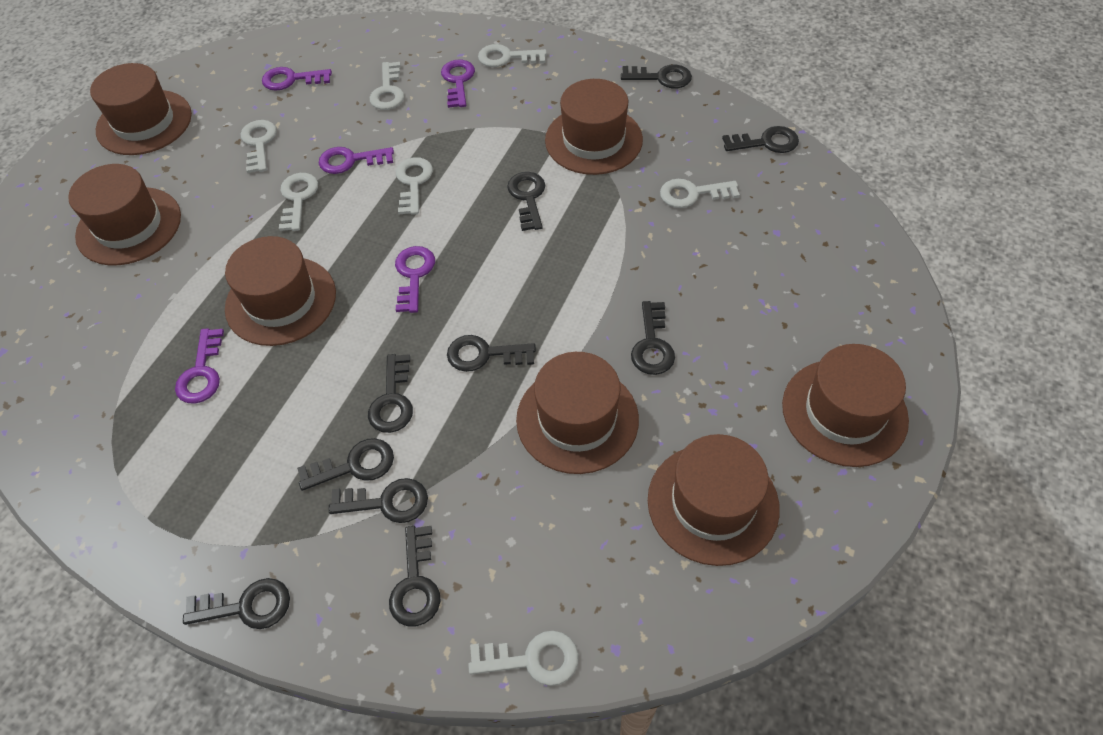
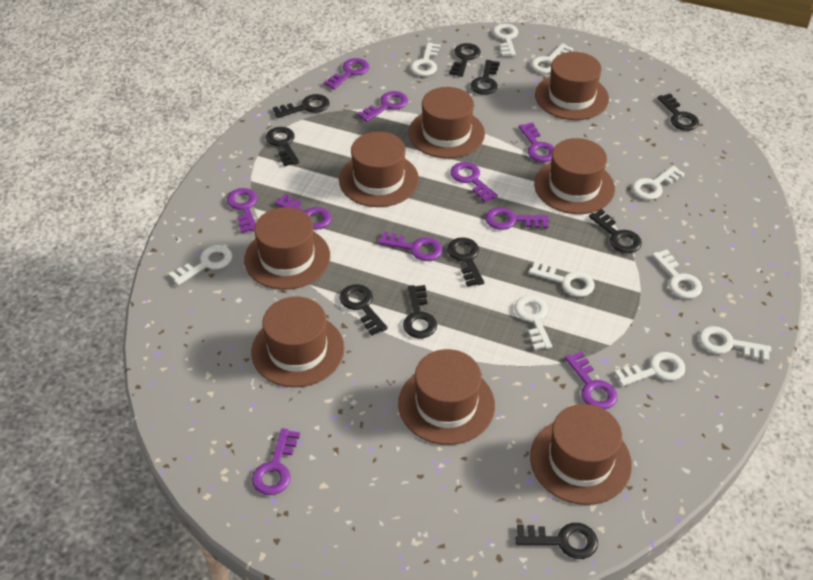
brown hat: 7 -> 8
purple key: 5 -> 10
white key: 7 -> 10

